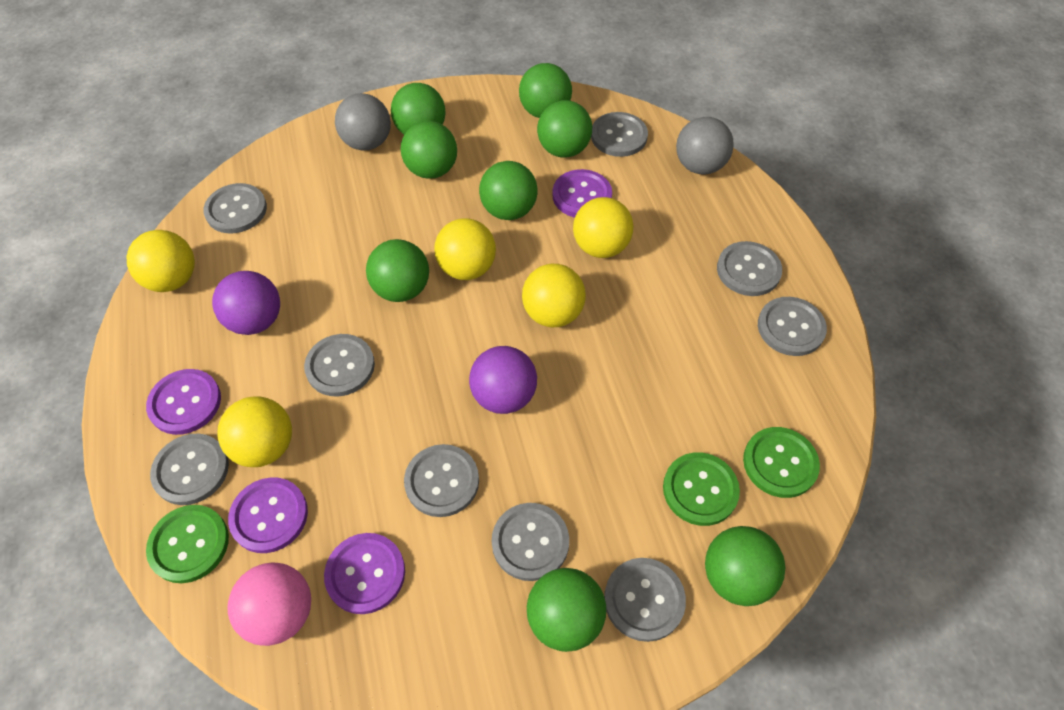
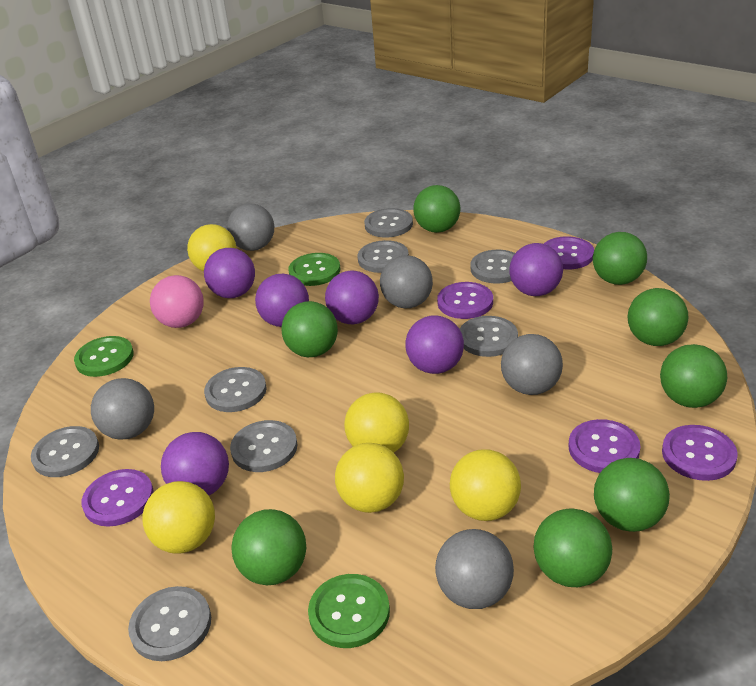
grey ball: 2 -> 5
grey button: 9 -> 8
purple ball: 2 -> 6
purple button: 4 -> 5

